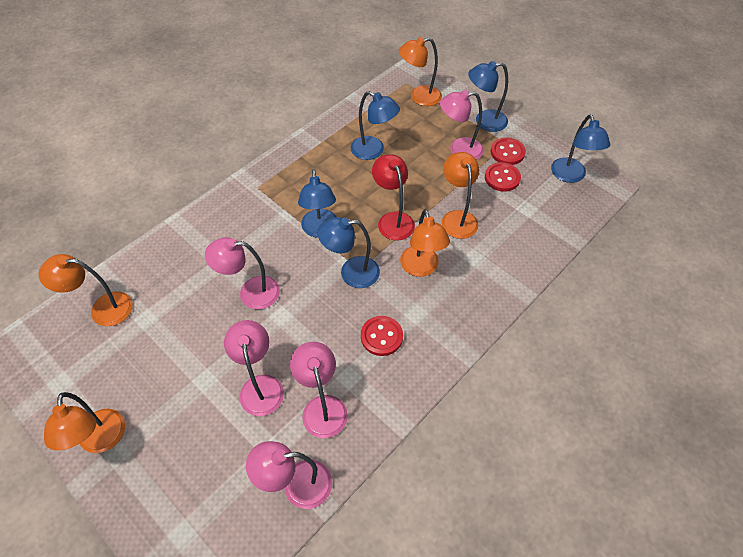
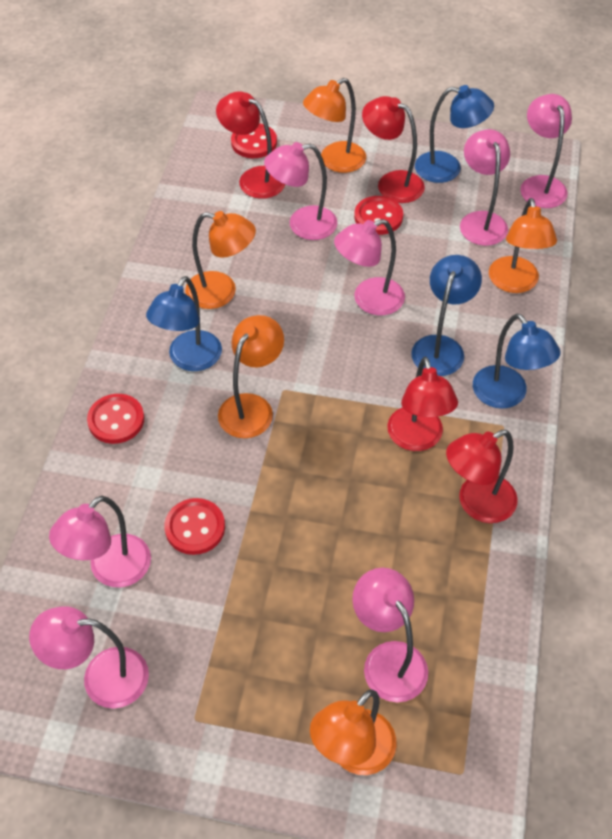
blue lamp: 5 -> 4
pink lamp: 5 -> 7
red button: 3 -> 4
red lamp: 1 -> 4

